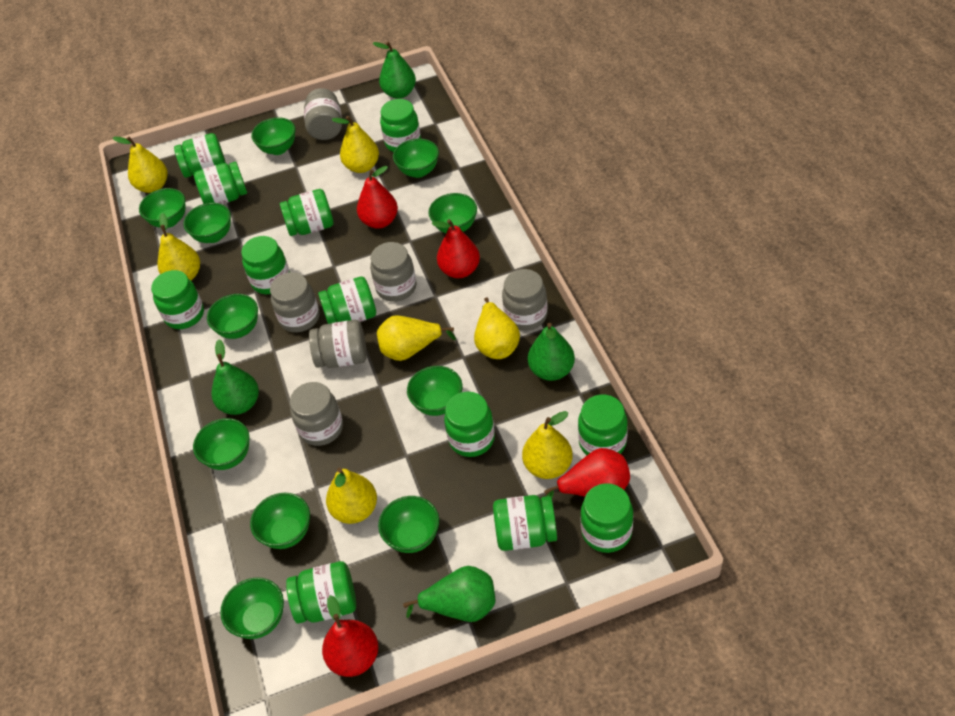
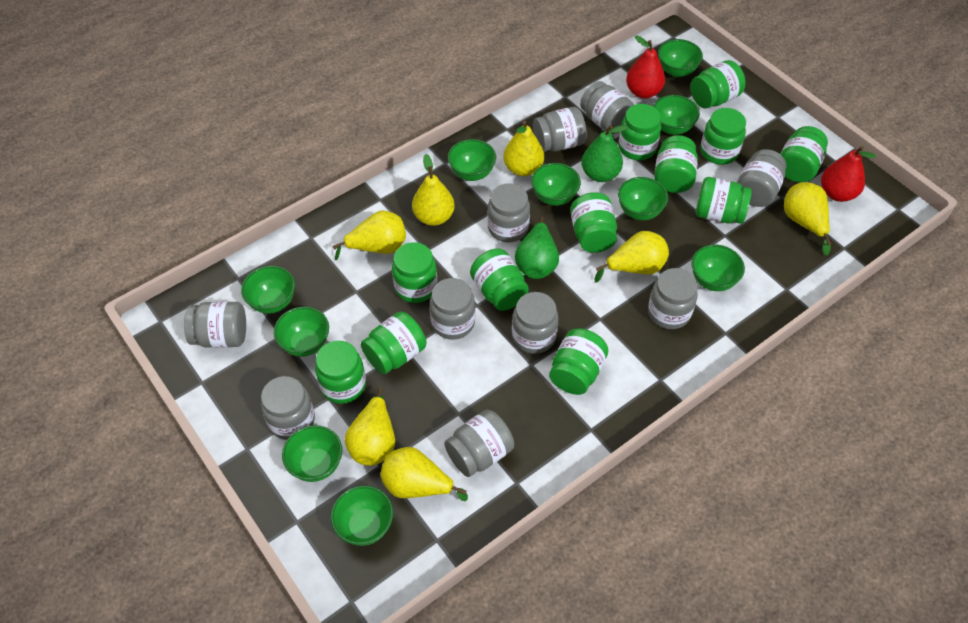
green bowl: 11 -> 10
green pear: 4 -> 2
grey jar: 6 -> 10
red pear: 4 -> 2

